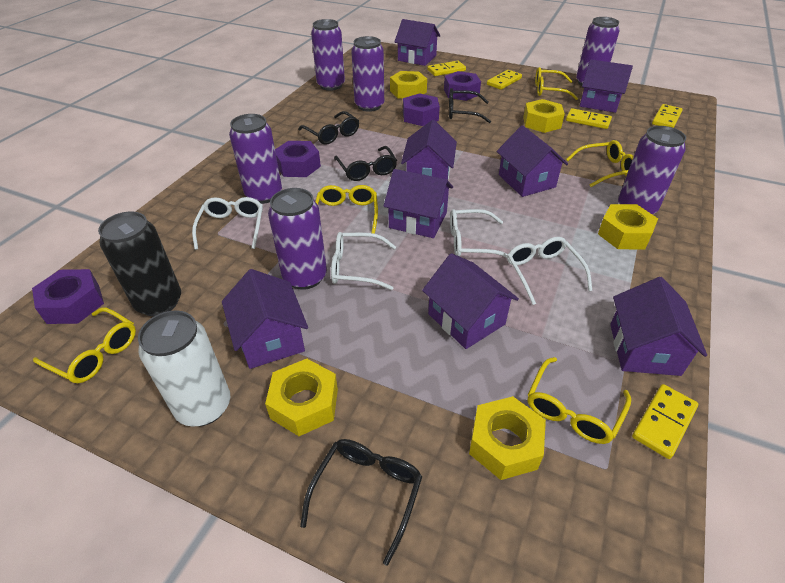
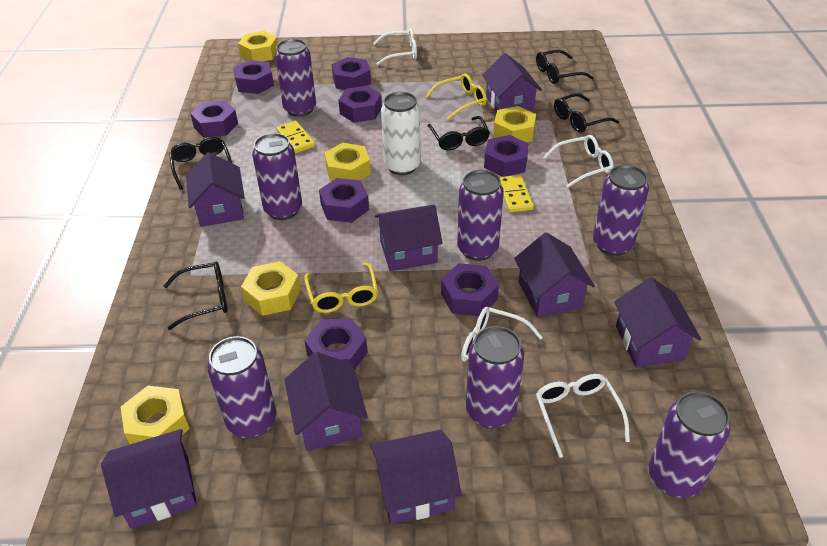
black can: 1 -> 0
black glasses: 4 -> 5
purple can: 6 -> 7
purple nut: 4 -> 8
yellow domino: 5 -> 2
yellow glasses: 5 -> 2

